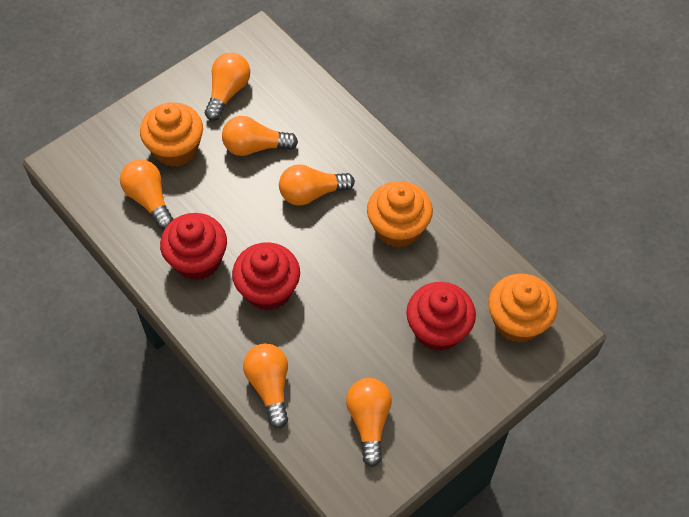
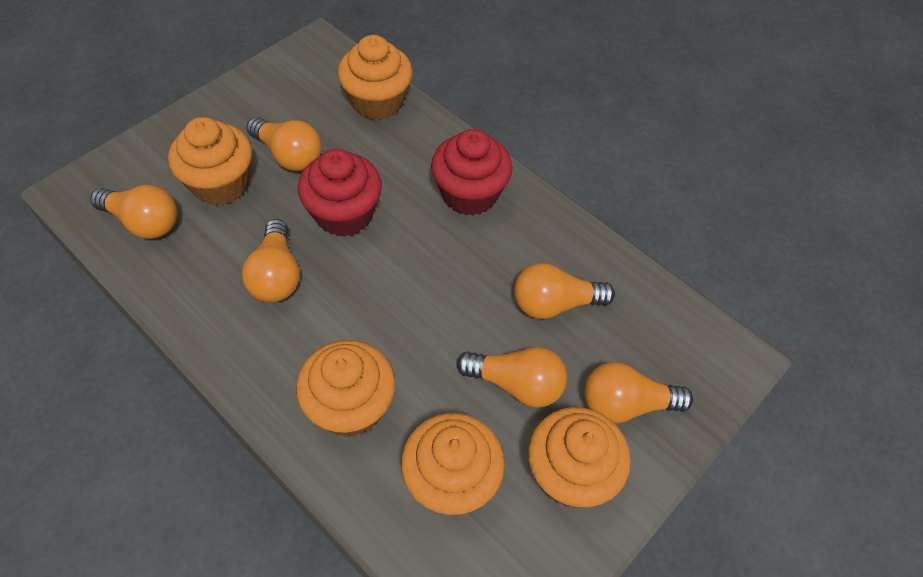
orange cupcake: 3 -> 5
red cupcake: 3 -> 2

